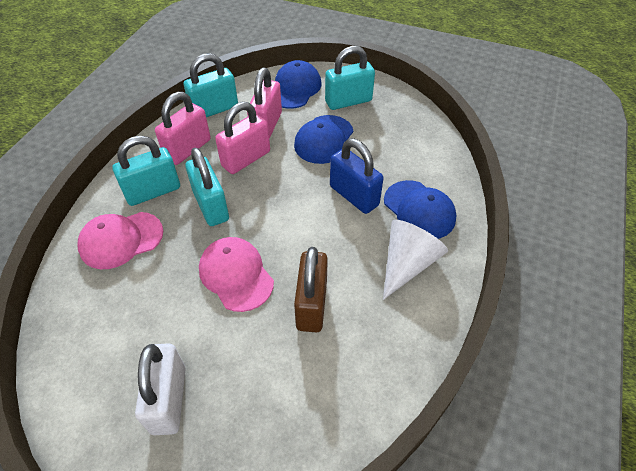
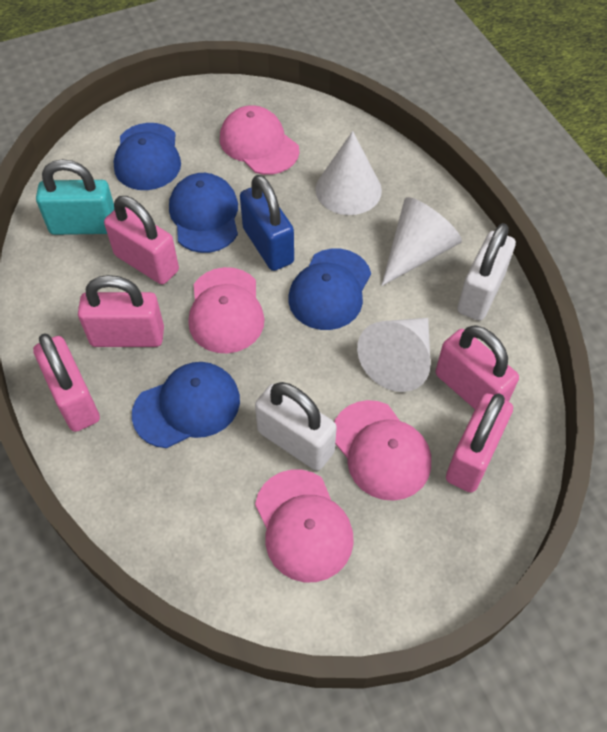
blue cap: 3 -> 4
brown padlock: 1 -> 0
pink cap: 2 -> 4
pink padlock: 3 -> 5
turquoise padlock: 4 -> 1
white cone: 1 -> 3
white padlock: 1 -> 2

